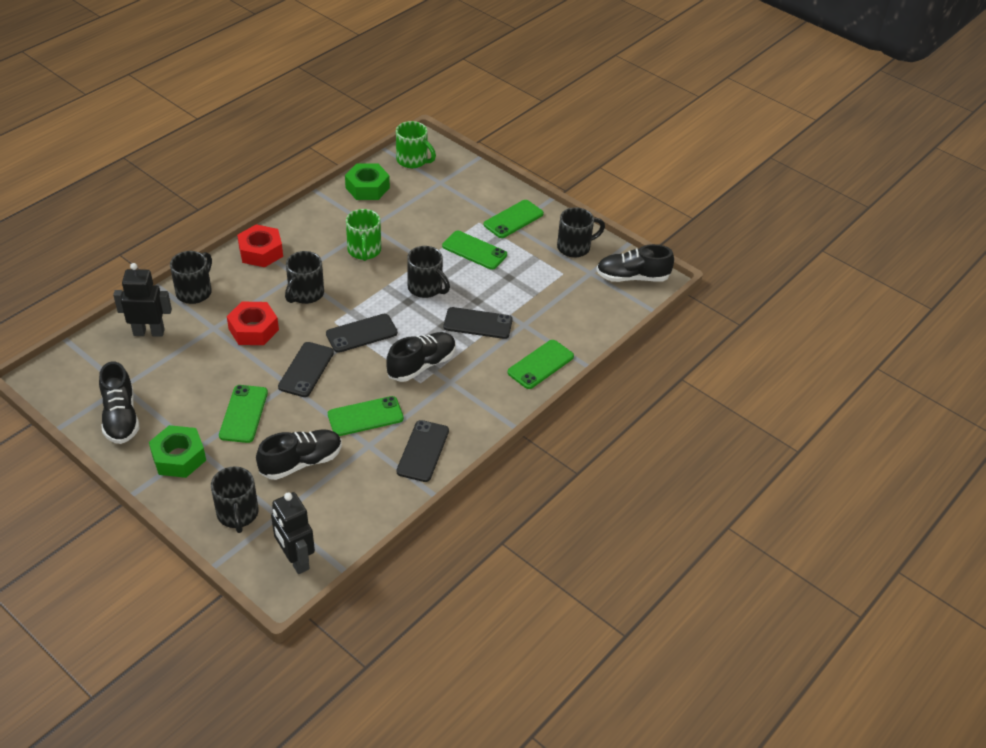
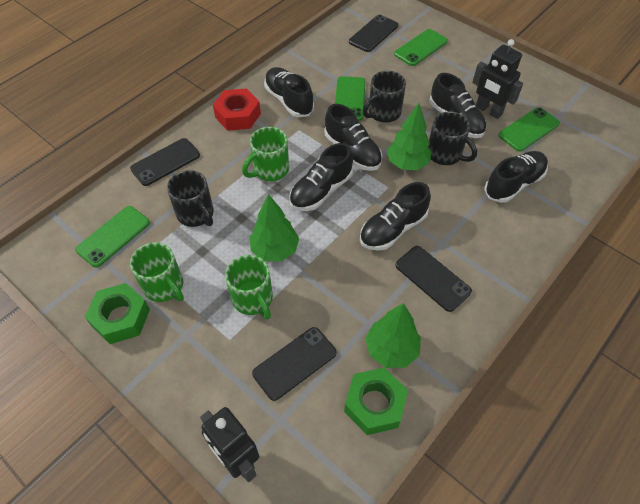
black mug: 5 -> 3
black shoe: 4 -> 6
green mug: 2 -> 3
green phone: 5 -> 4
green tree: 0 -> 3
red nut: 2 -> 1

